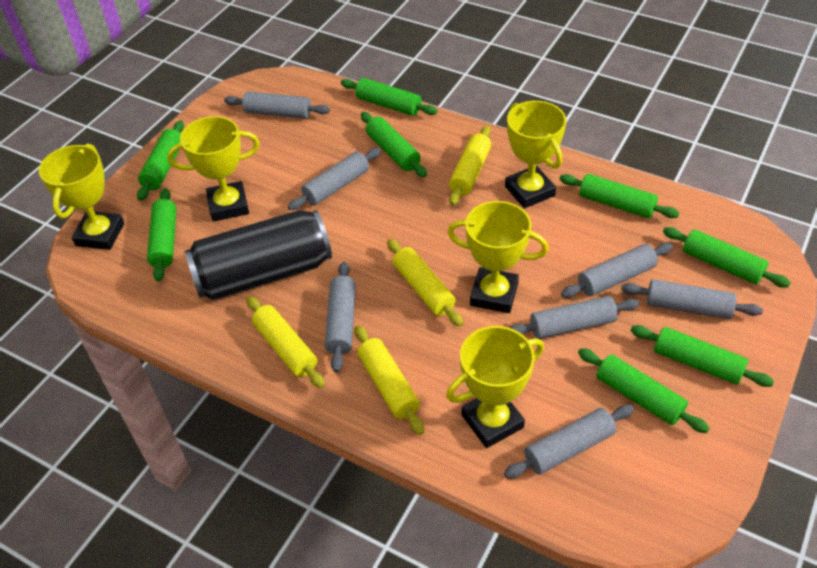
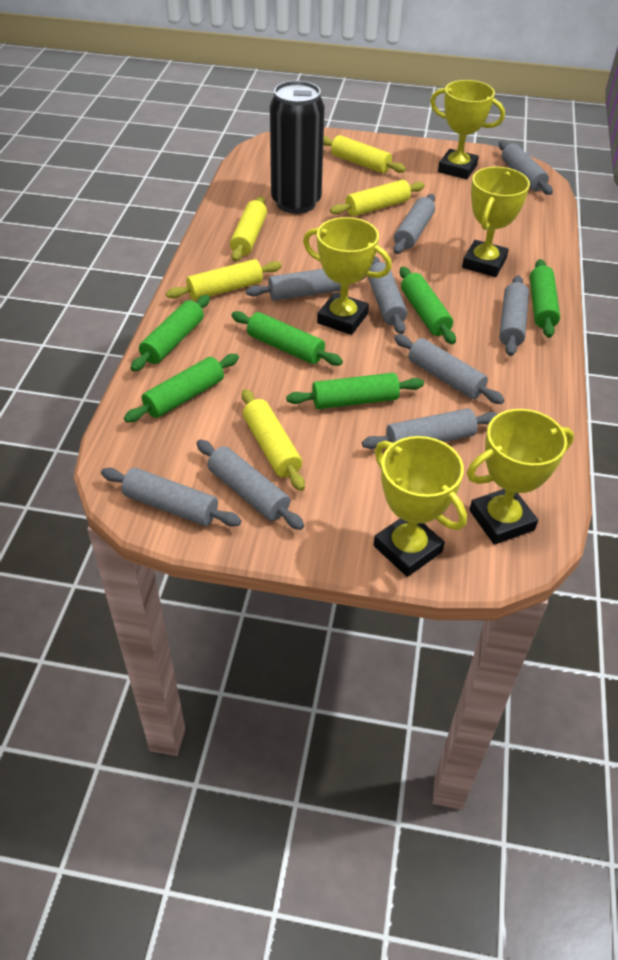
green rolling pin: 8 -> 6
grey rolling pin: 7 -> 9
yellow rolling pin: 4 -> 5

